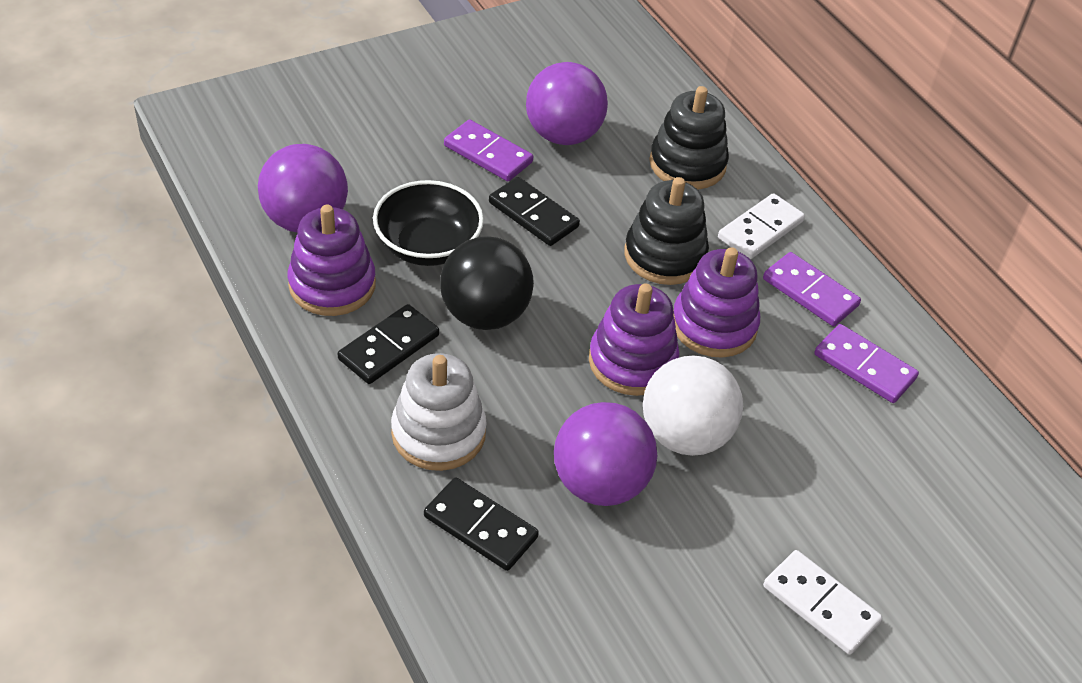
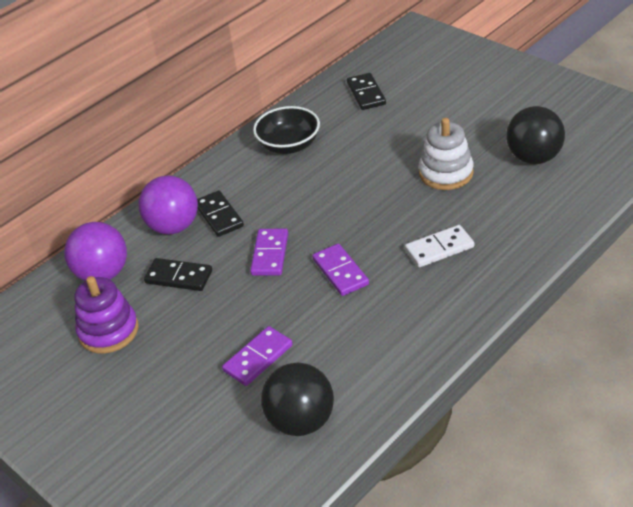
black ball: 1 -> 2
black stacking toy: 2 -> 0
purple ball: 3 -> 2
purple stacking toy: 3 -> 1
white ball: 1 -> 0
white domino: 2 -> 1

